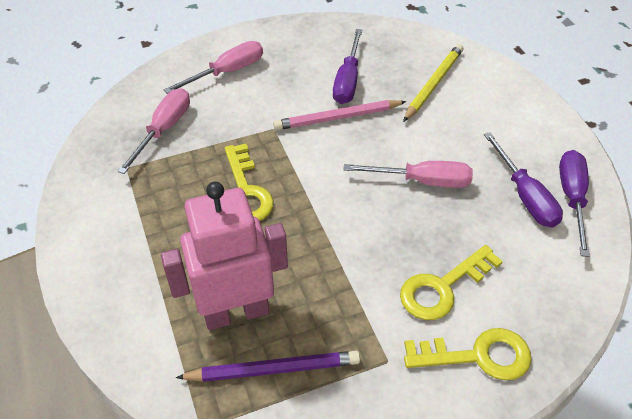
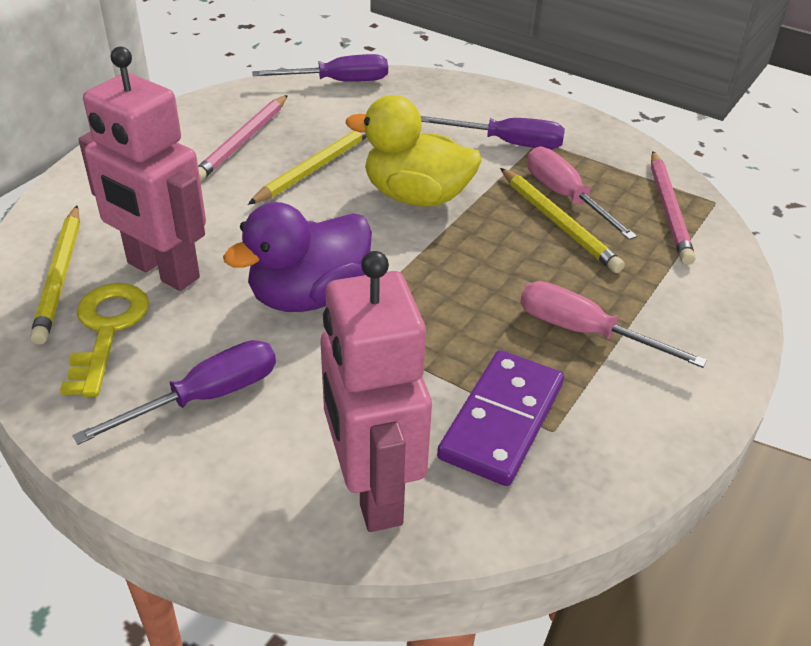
pink pencil: 1 -> 2
pink robot: 1 -> 2
pink screwdriver: 3 -> 2
purple domino: 0 -> 1
purple duck: 0 -> 1
purple pencil: 1 -> 0
yellow duck: 0 -> 1
yellow key: 3 -> 1
yellow pencil: 1 -> 3

